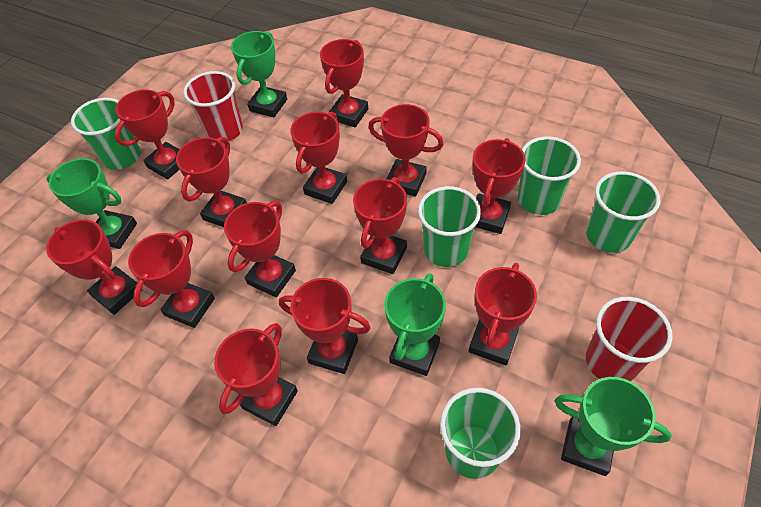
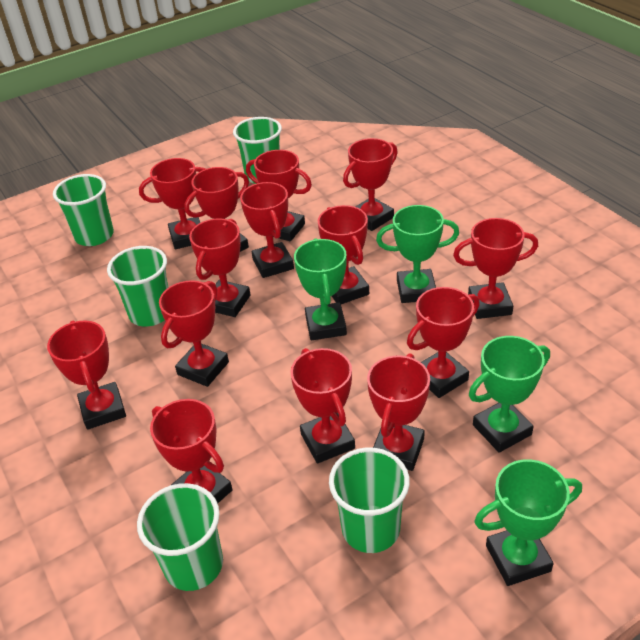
red cup: 2 -> 0
red trophy: 13 -> 14

